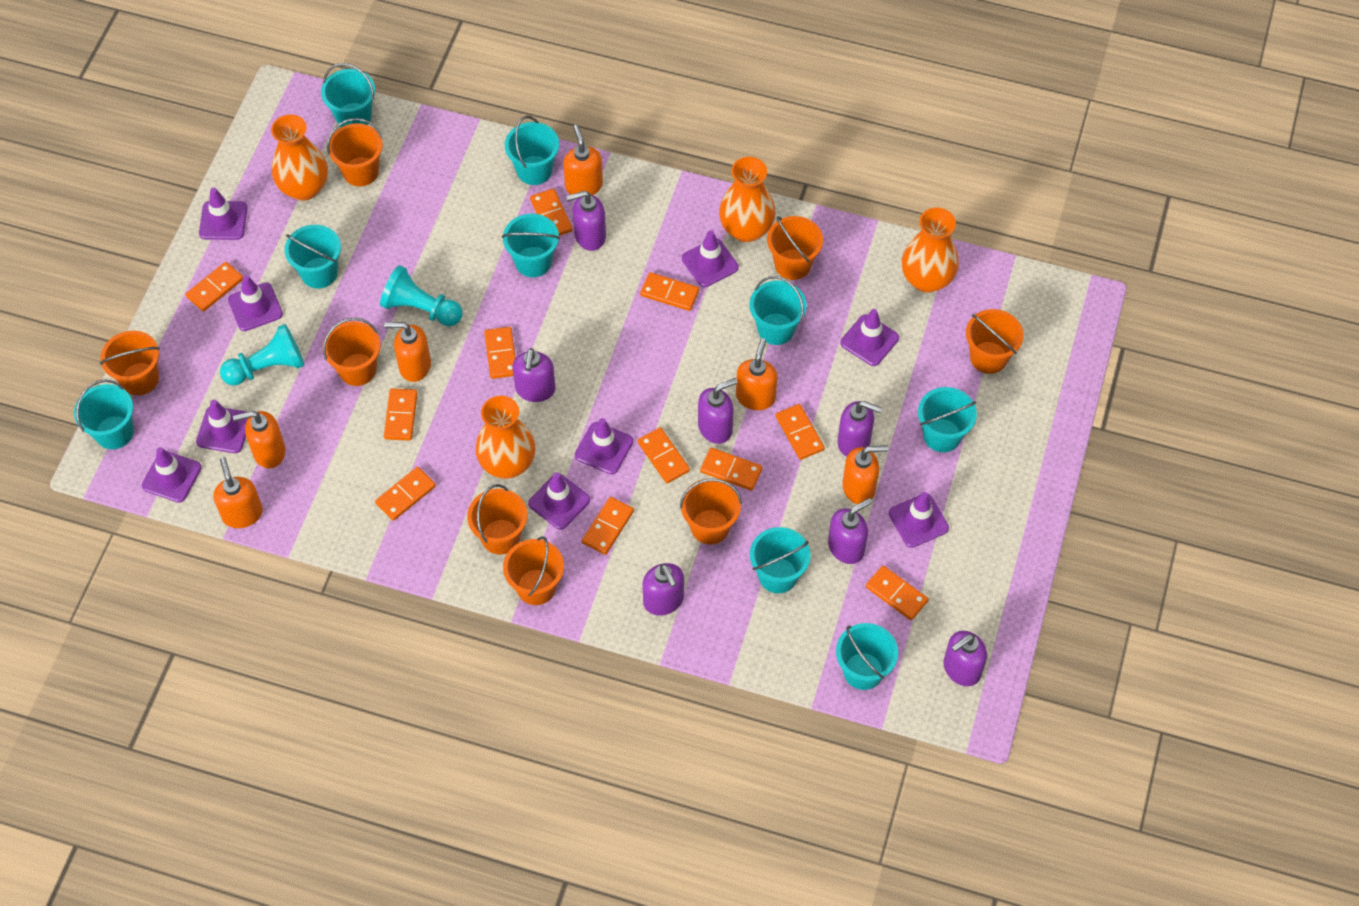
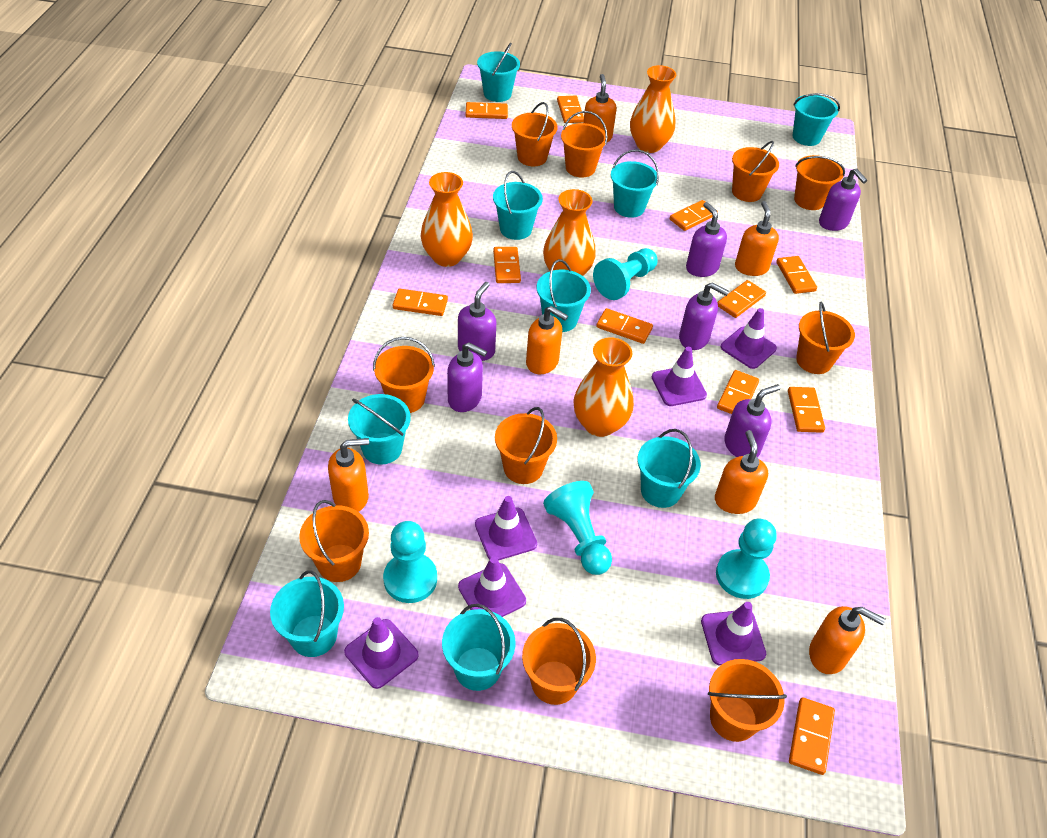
orange bucket: 8 -> 10
purple soap dispenser: 7 -> 6
purple traffic cone: 9 -> 6
turquoise pawn: 2 -> 4

